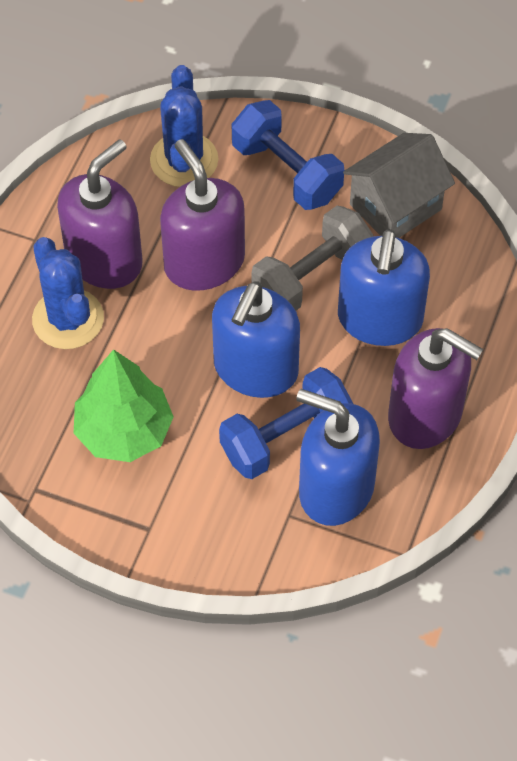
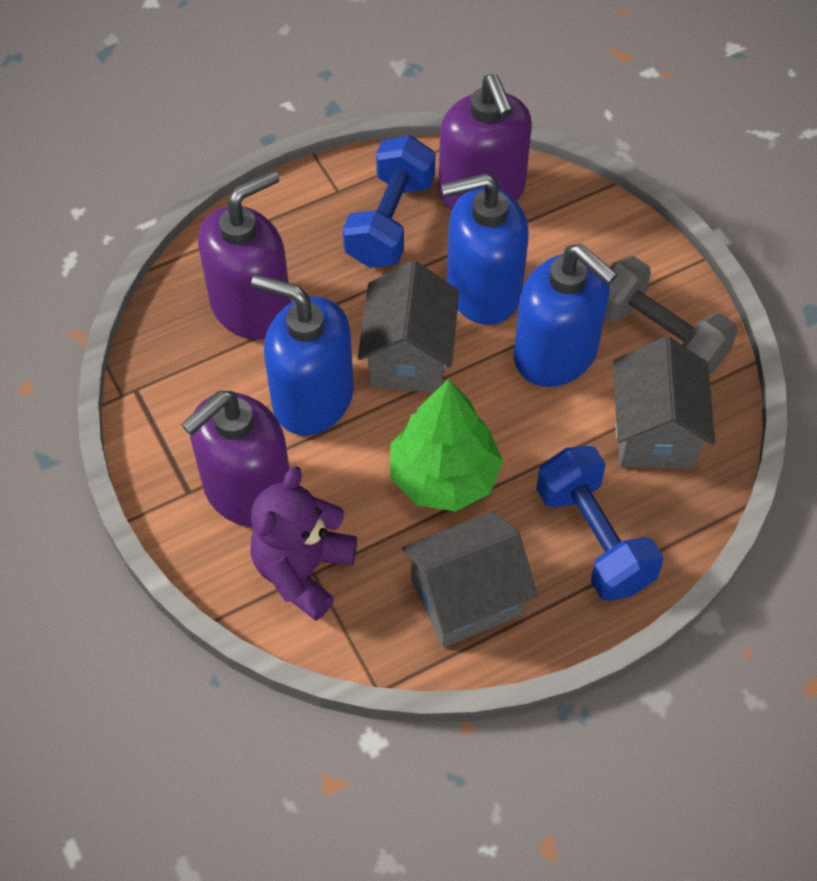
blue cactus: 2 -> 0
grey house: 1 -> 3
purple teddy bear: 0 -> 1

